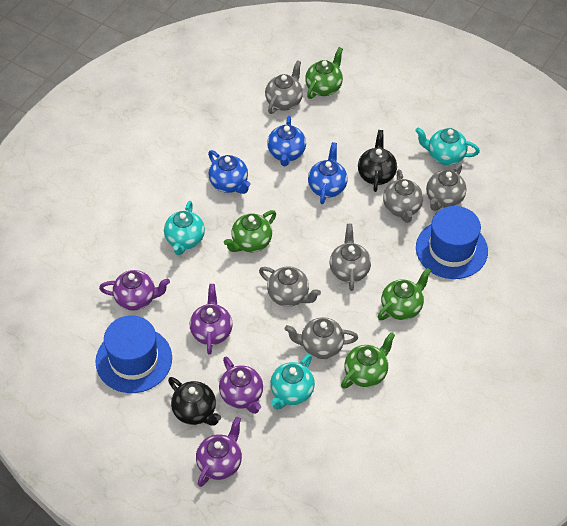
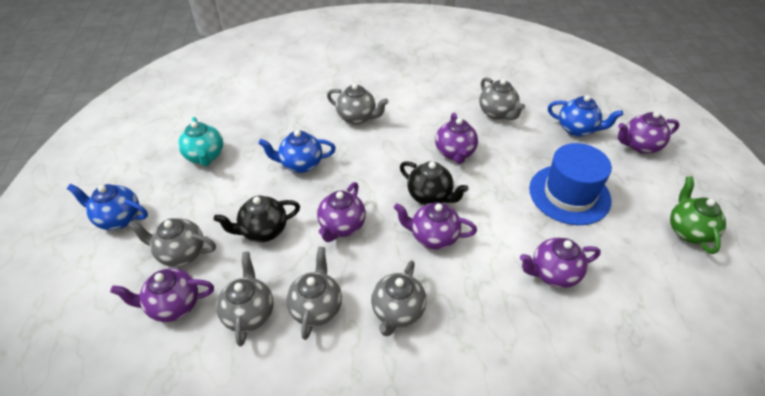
blue hat: 2 -> 1
green teapot: 4 -> 1
purple teapot: 4 -> 6
turquoise teapot: 3 -> 1

